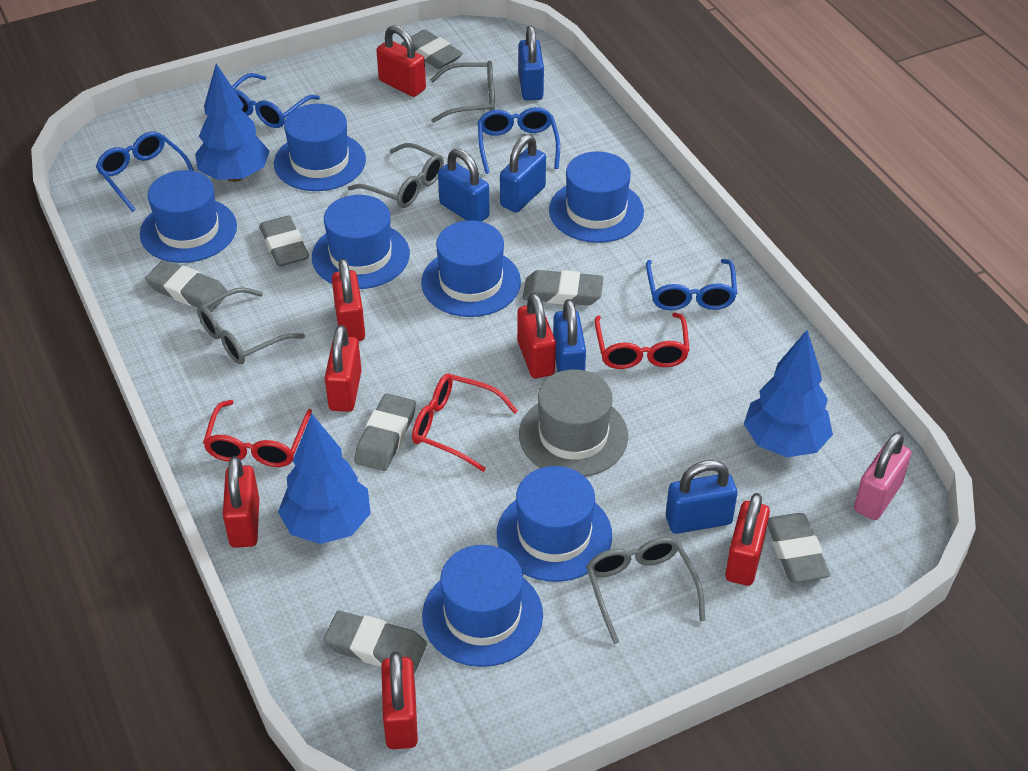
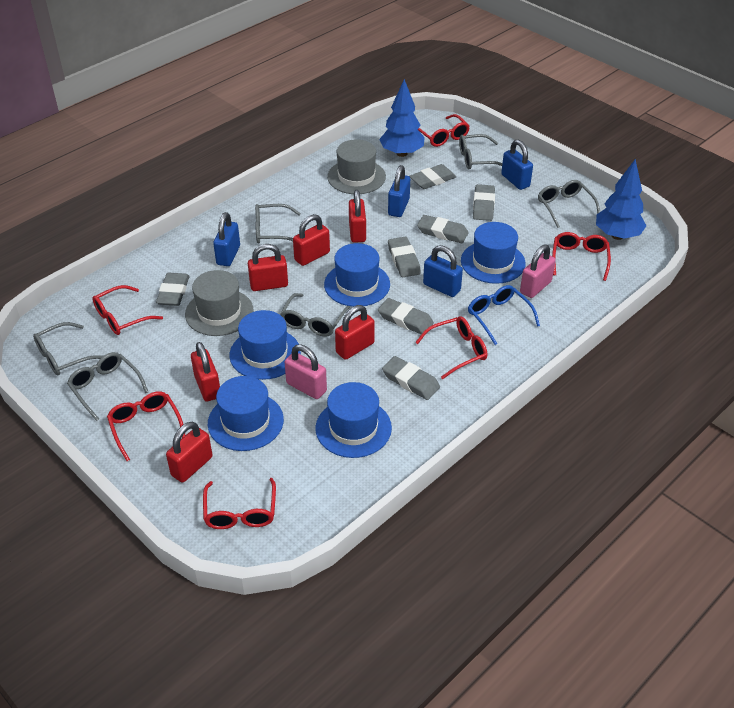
blue glasses: 4 -> 1
blue hat: 7 -> 5
blue padlock: 5 -> 4
blue tree: 3 -> 2
grey glasses: 4 -> 6
grey hat: 1 -> 2
pink padlock: 1 -> 2
red glasses: 3 -> 6
red padlock: 7 -> 6

